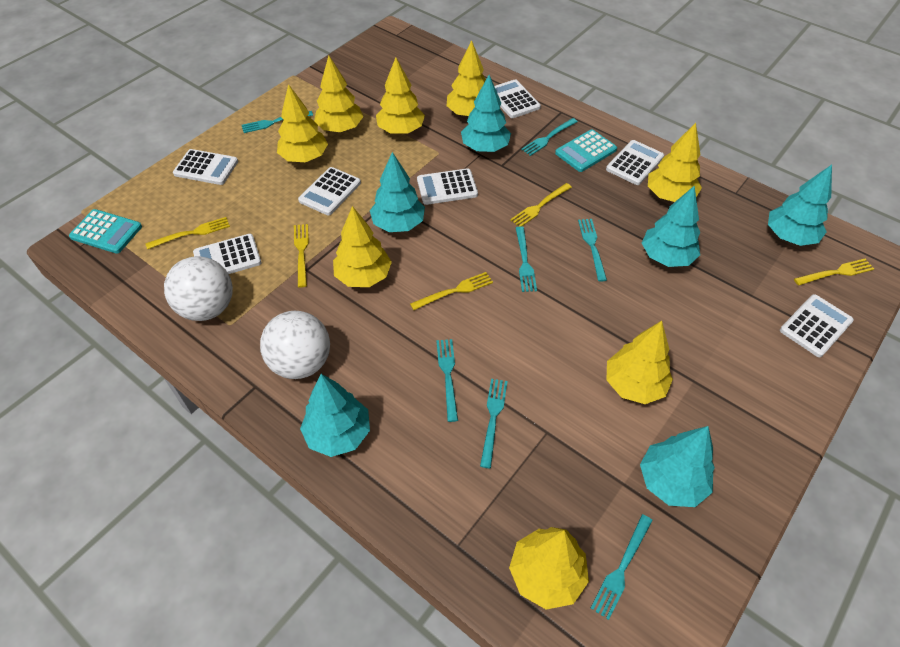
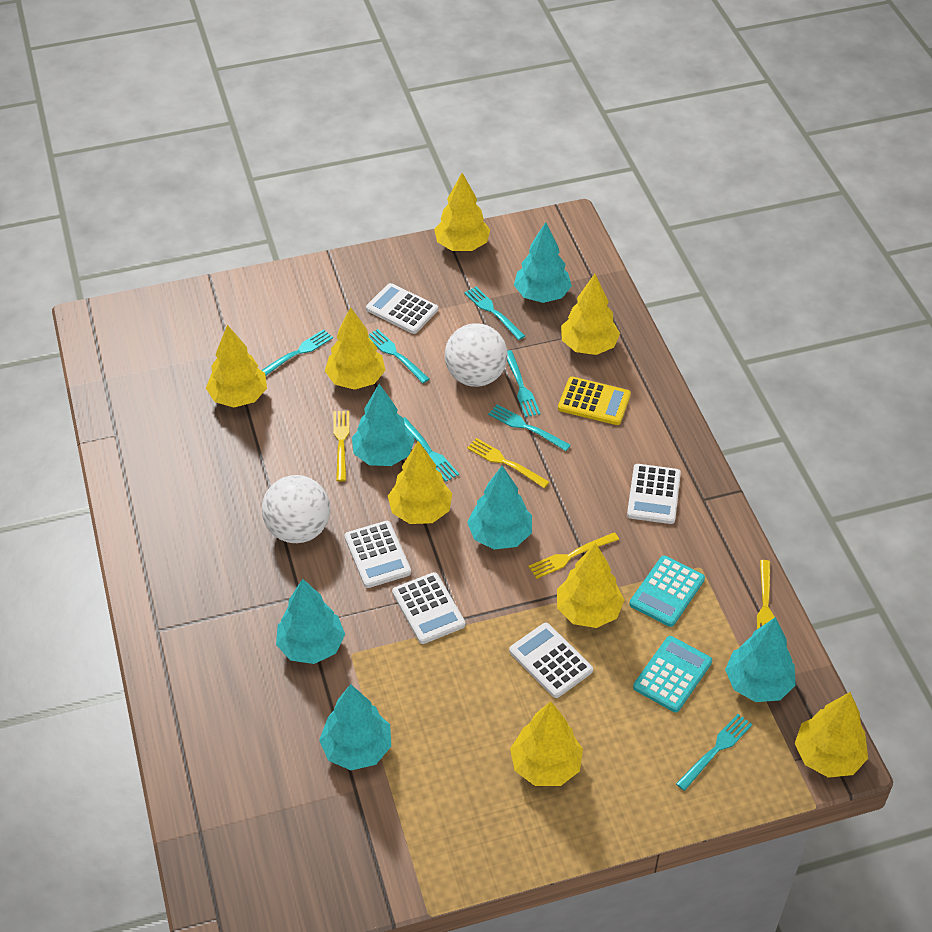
white calculator: 7 -> 5
yellow calculator: 0 -> 1
yellow fork: 5 -> 4

